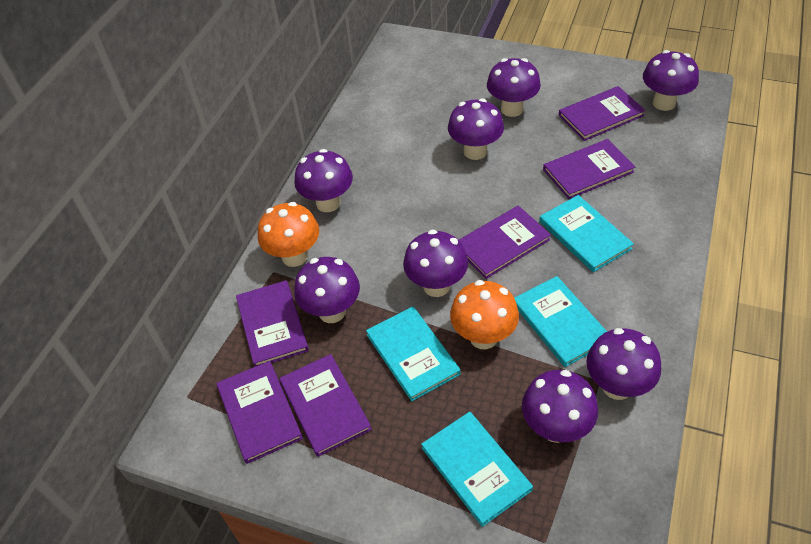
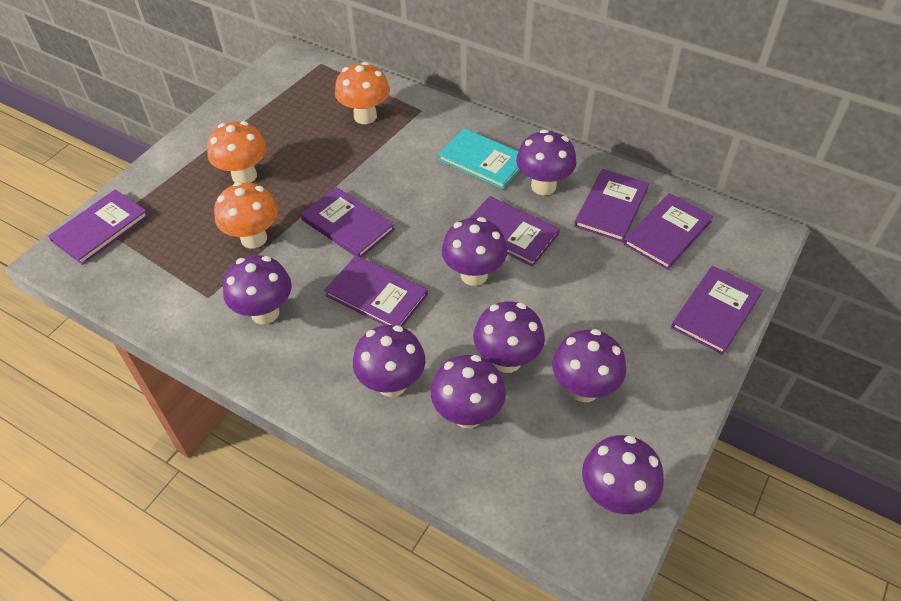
orange mushroom: 2 -> 3
purple book: 6 -> 7
turquoise book: 4 -> 1

